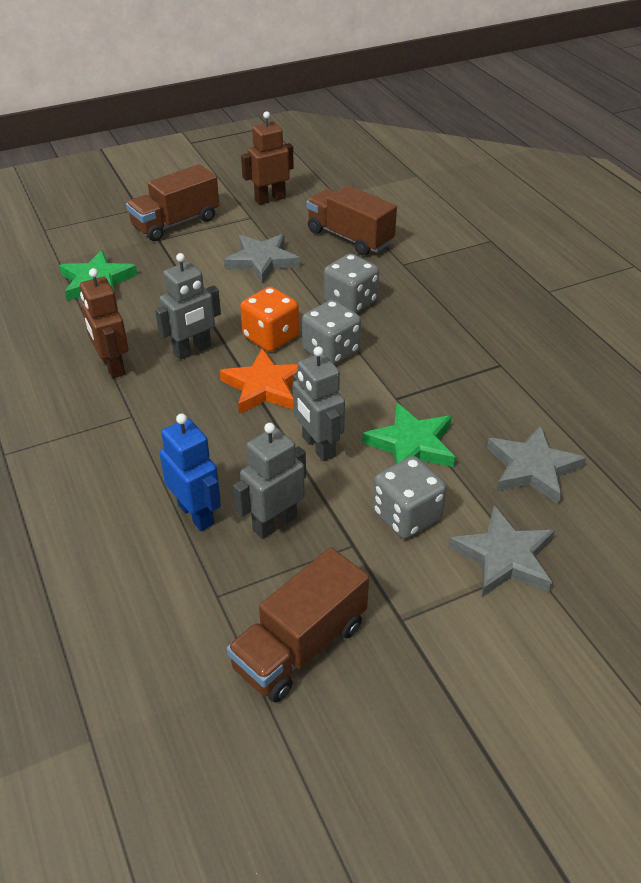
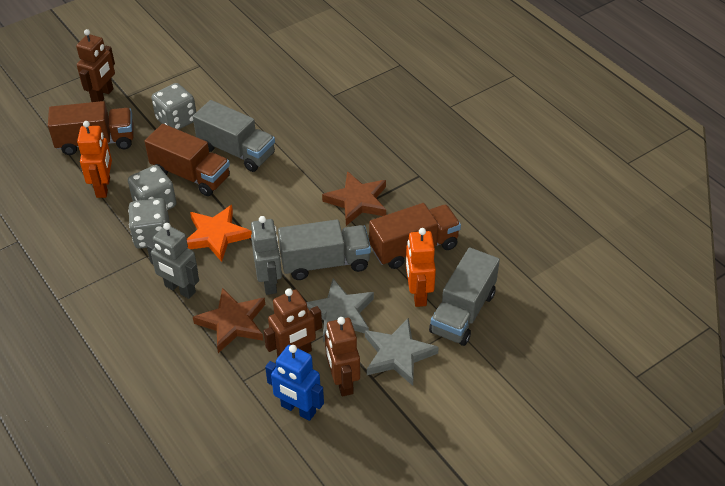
brown robot: 2 -> 3
brown star: 0 -> 2
green star: 2 -> 0
grey robot: 3 -> 2
grey star: 3 -> 2
grey truck: 0 -> 3
orange dice: 1 -> 0
orange robot: 0 -> 2

